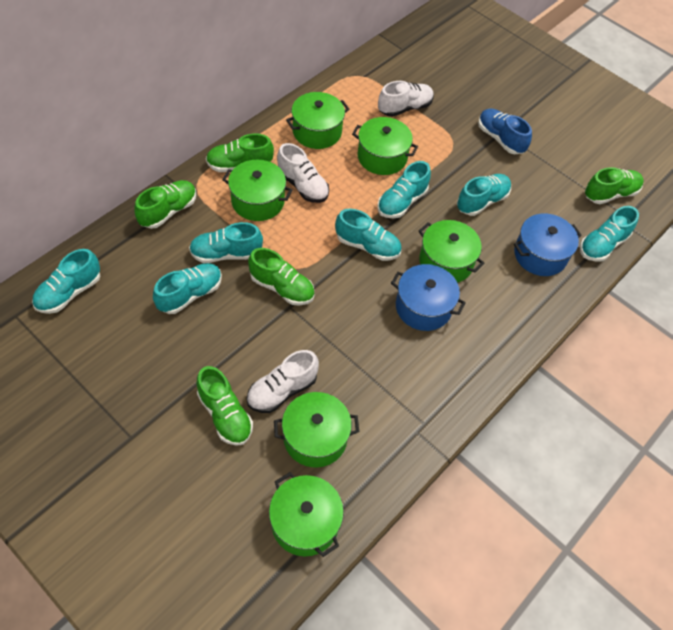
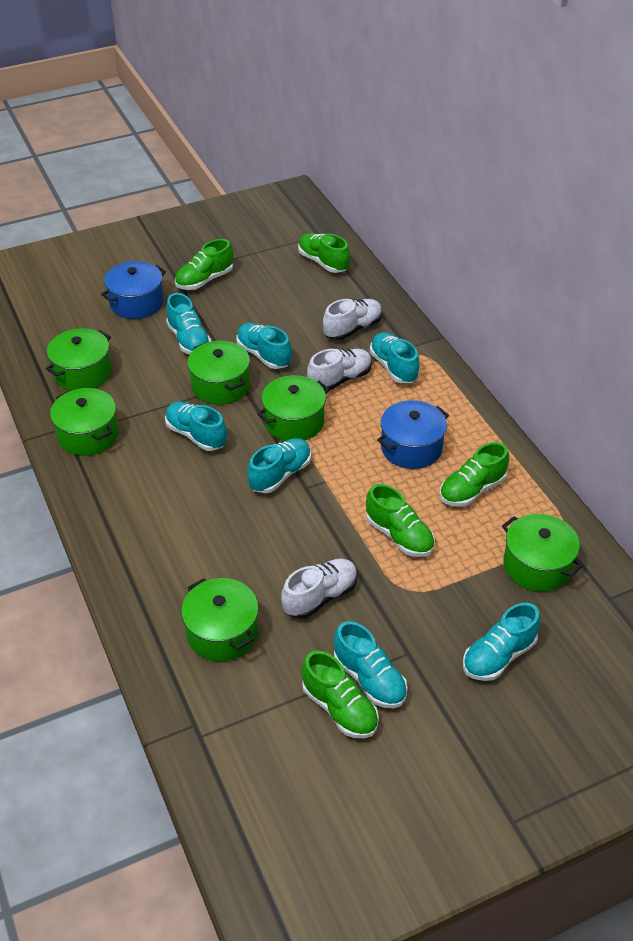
blue shoe: 1 -> 0

